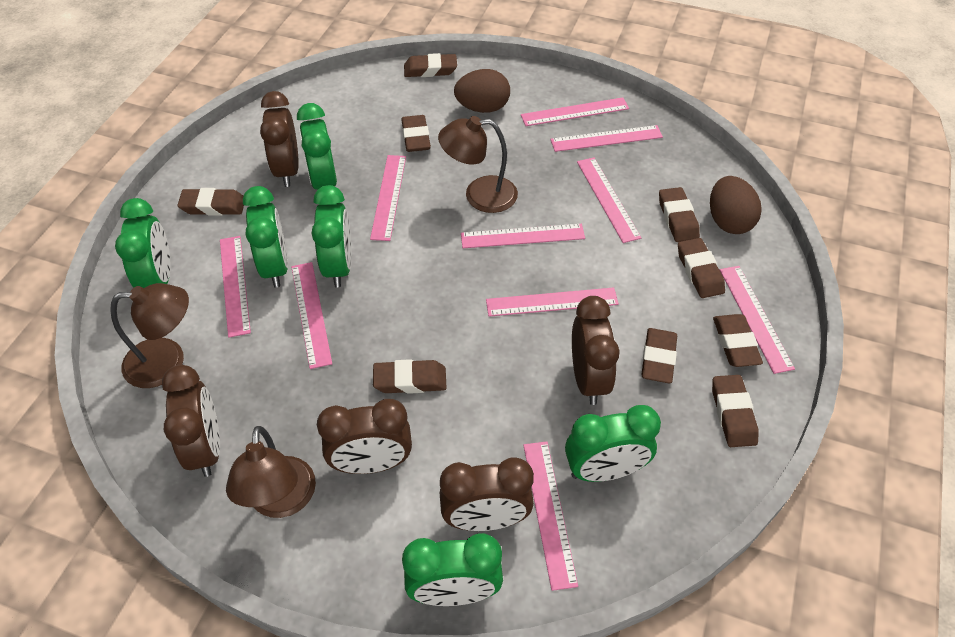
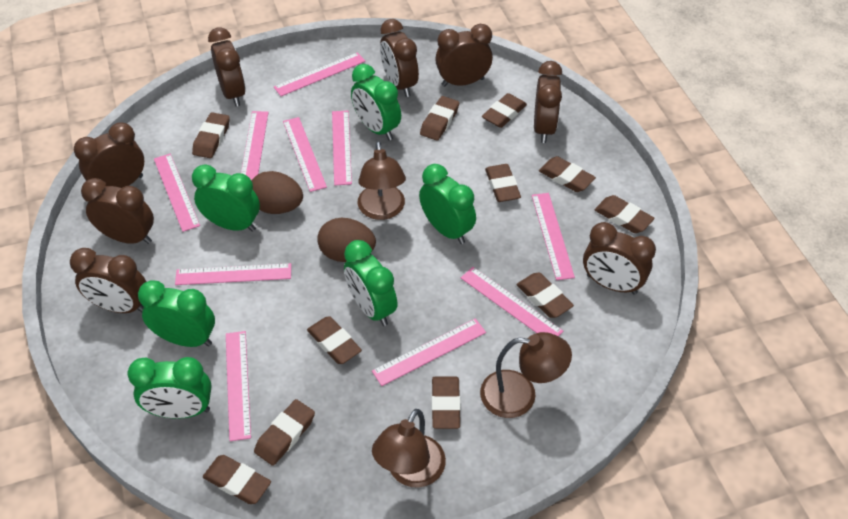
brown clock: 5 -> 8
brown eraser: 9 -> 11

